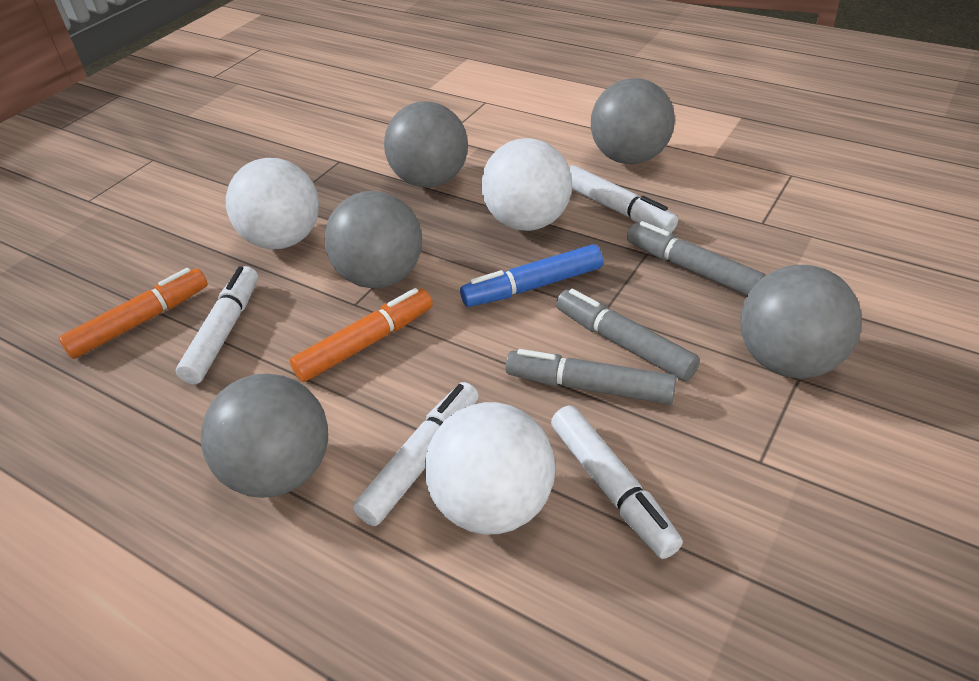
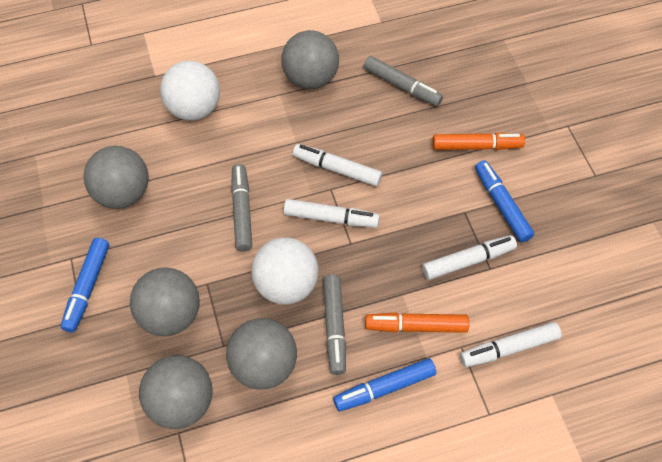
blue marker: 1 -> 3
white ball: 3 -> 2

